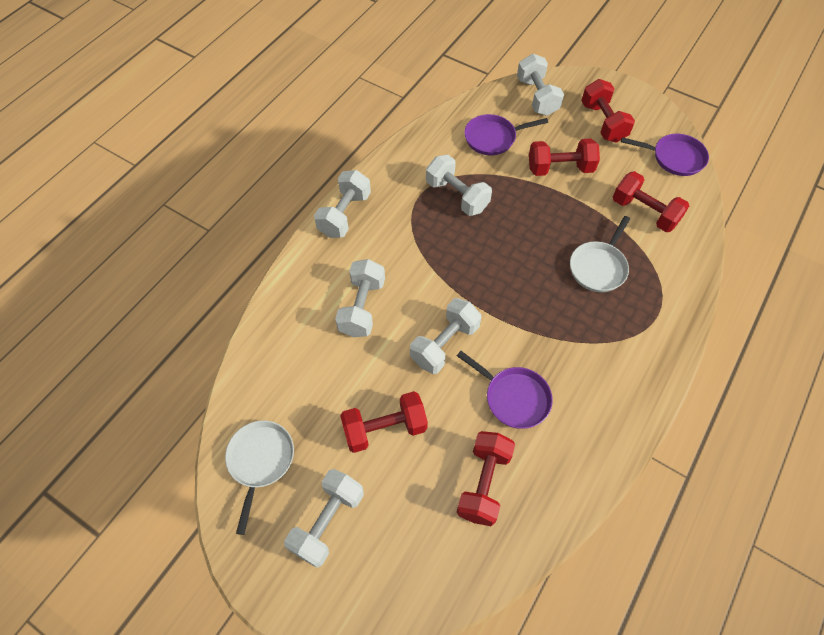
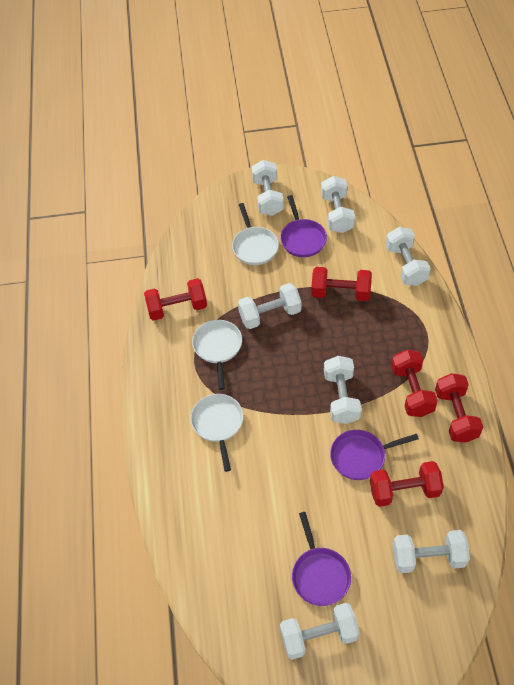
white dumbbell: 6 -> 7
white pan: 2 -> 3

